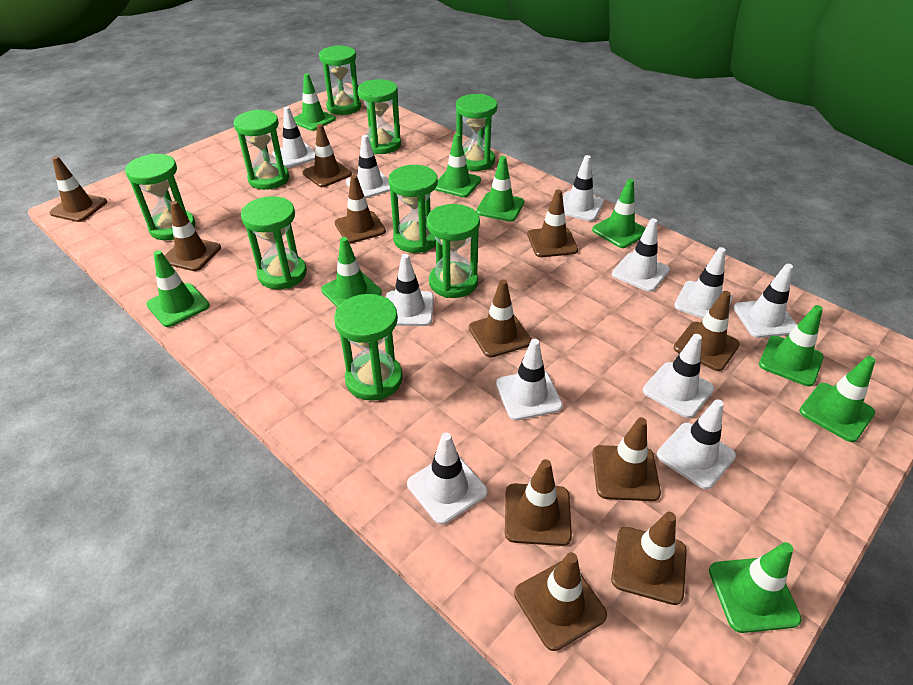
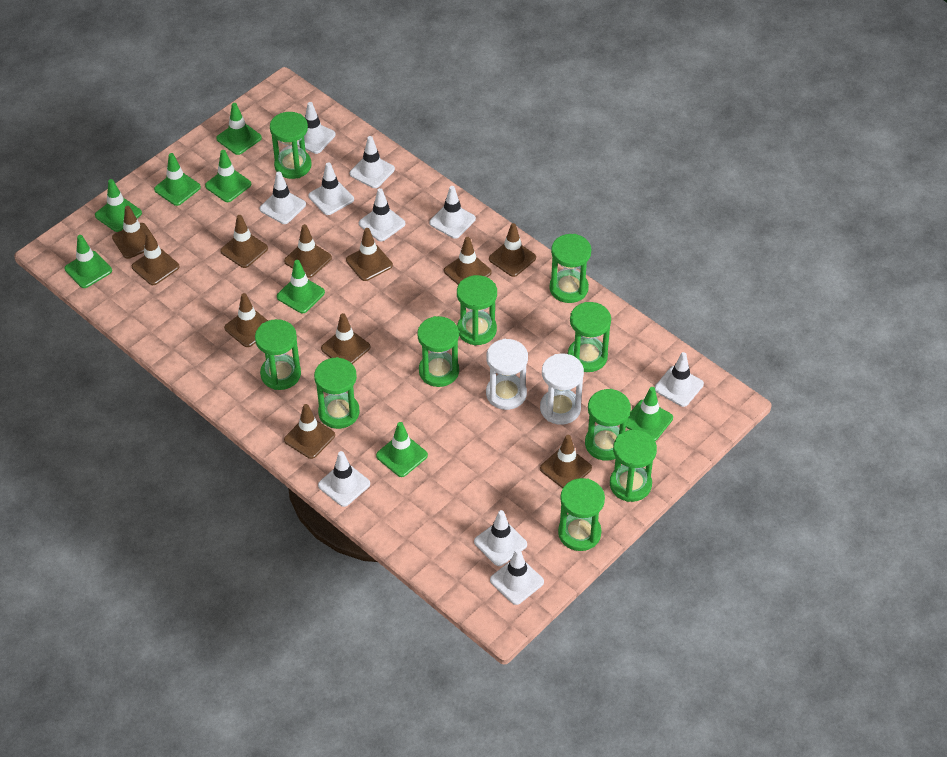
green hourglass: 9 -> 10
green traffic cone: 9 -> 8
white hourglass: 0 -> 2
white traffic cone: 11 -> 10

